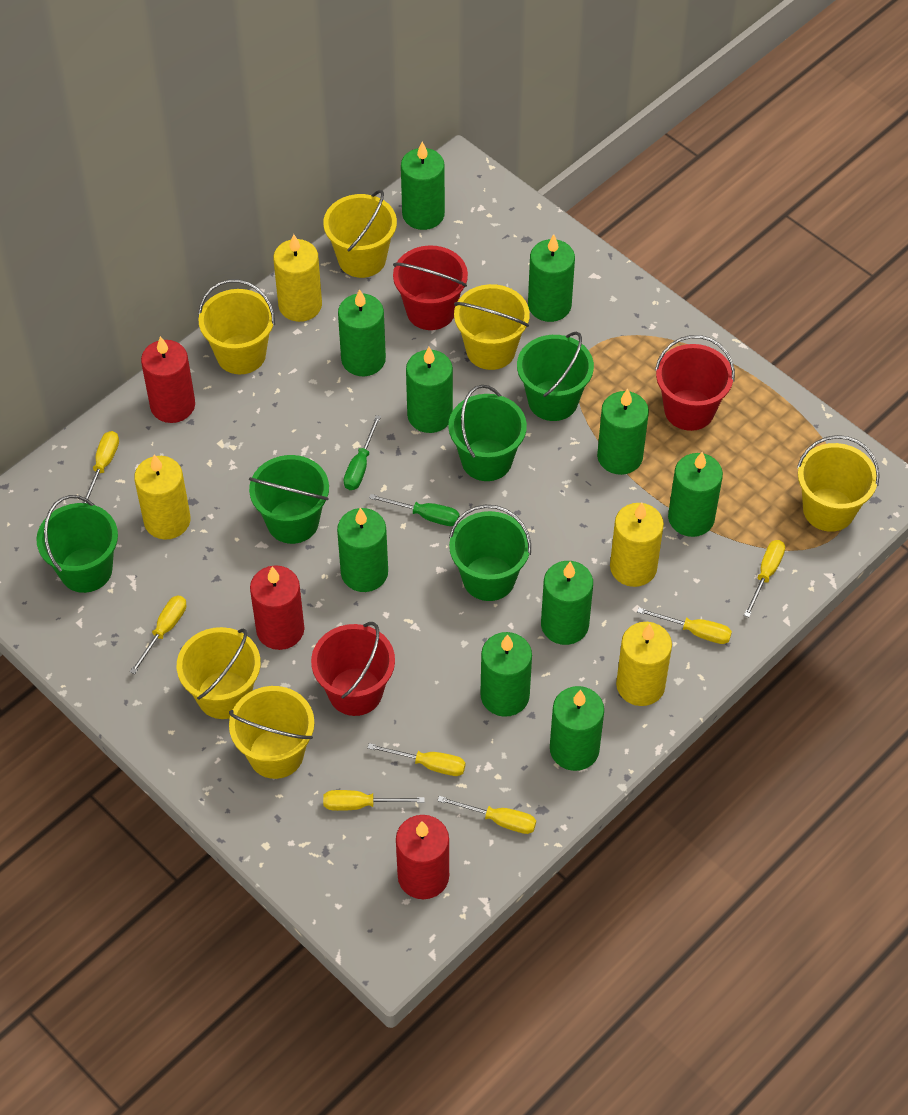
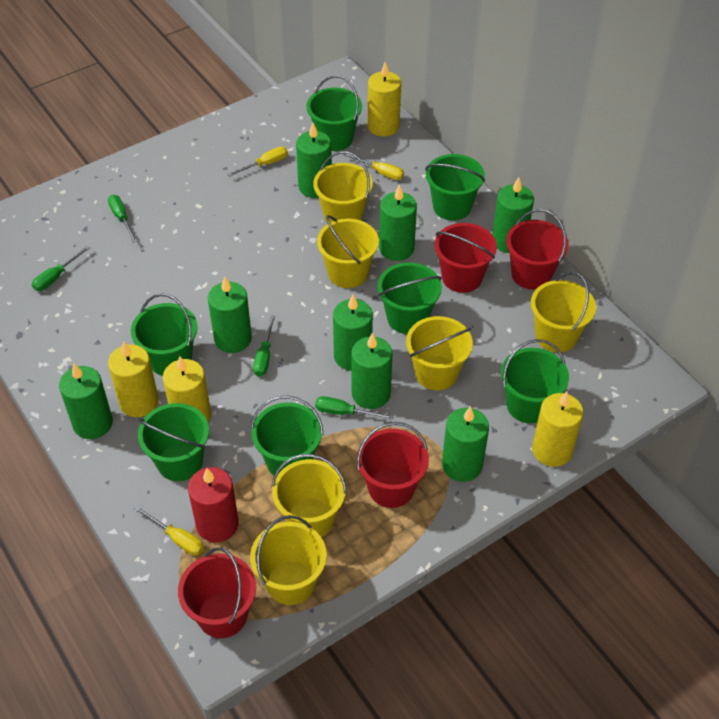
green bucket: 5 -> 7
green candle: 10 -> 8
green screwdriver: 2 -> 4
red bucket: 3 -> 4
red candle: 3 -> 1
yellow screwdriver: 7 -> 3

